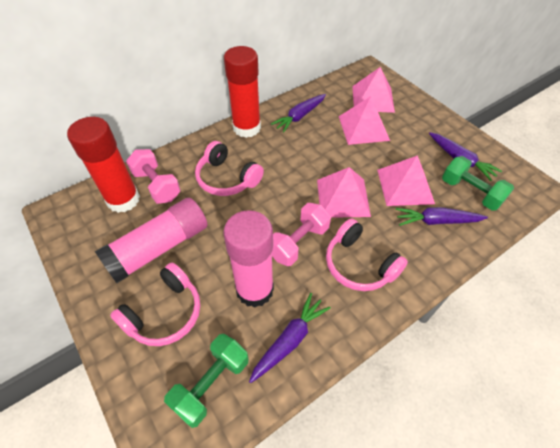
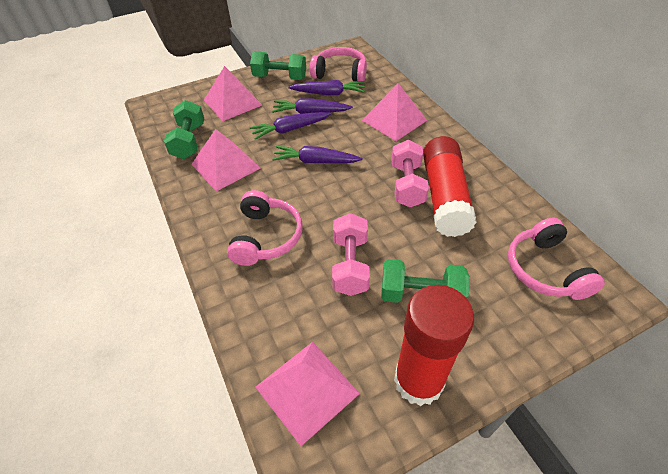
green dumbbell: 2 -> 3
pink glue stick: 2 -> 0

